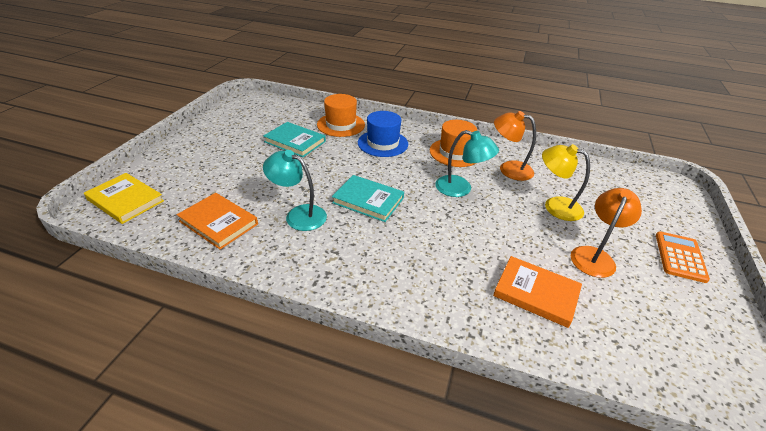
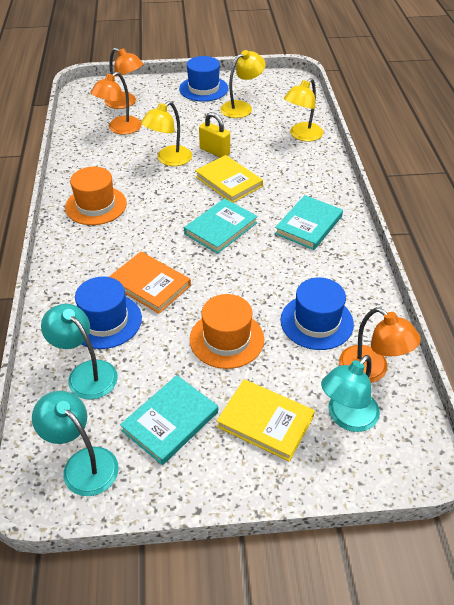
blue hat: 1 -> 3
orange book: 2 -> 1
orange calculator: 1 -> 0
orange lamp: 2 -> 3
turquoise book: 2 -> 3
turquoise lamp: 2 -> 3
yellow book: 1 -> 2
yellow lamp: 1 -> 3
yellow padlock: 0 -> 1

